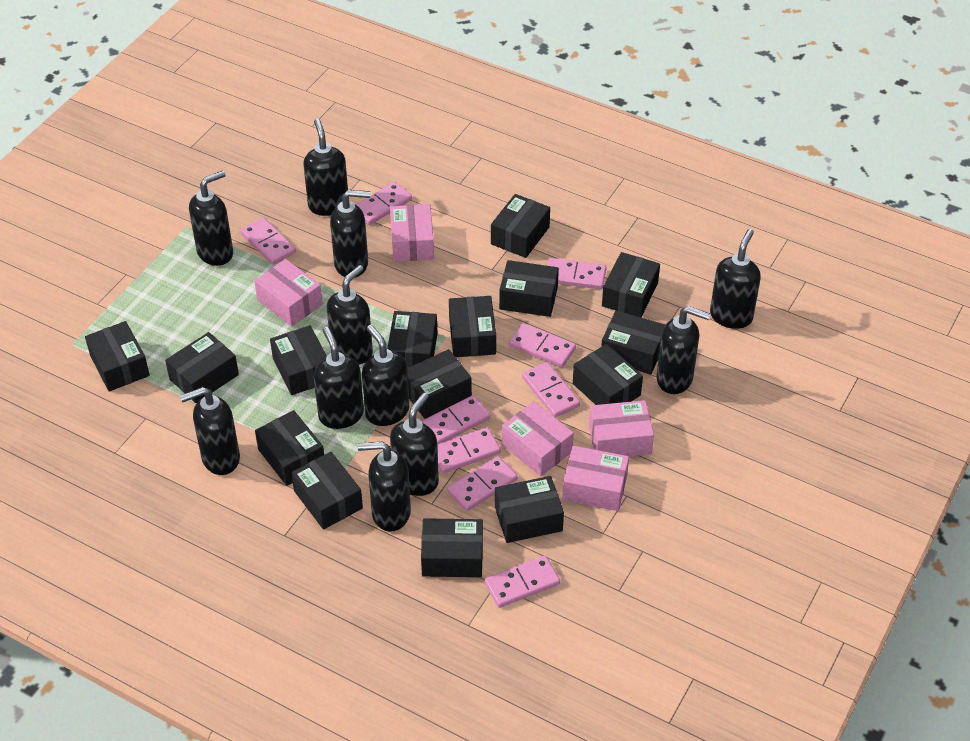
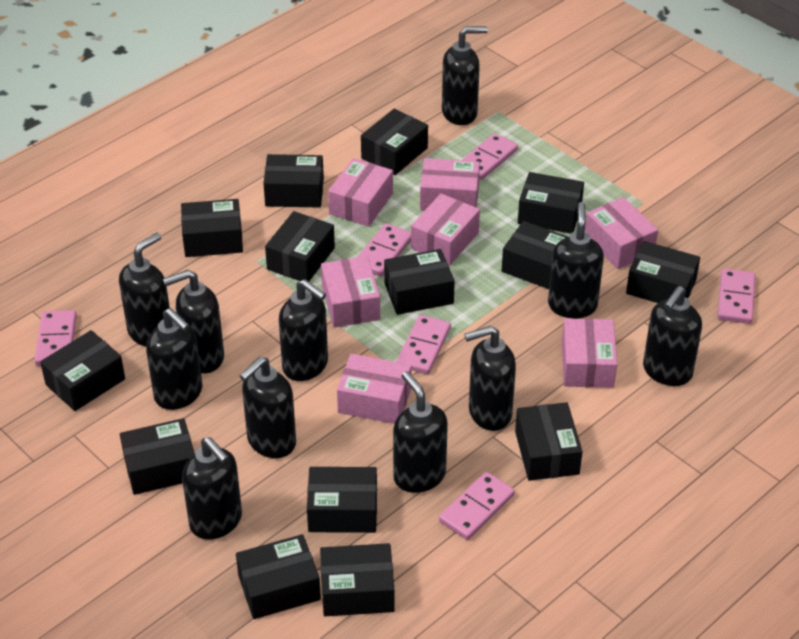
black box: 15 -> 14
pink box: 5 -> 7
pink domino: 9 -> 6

